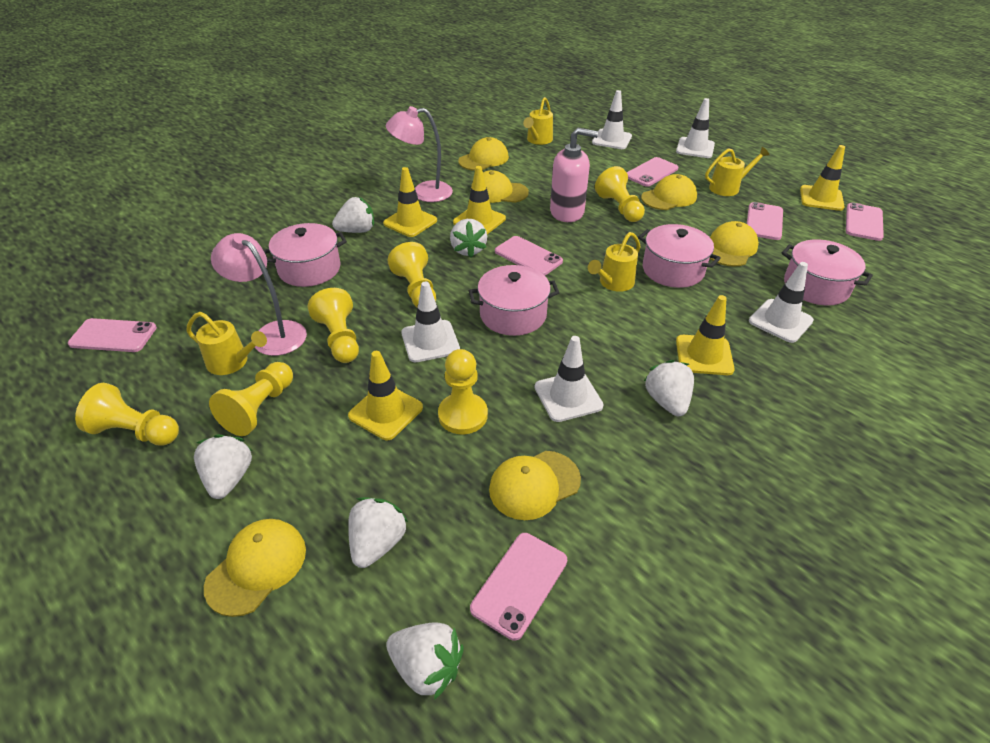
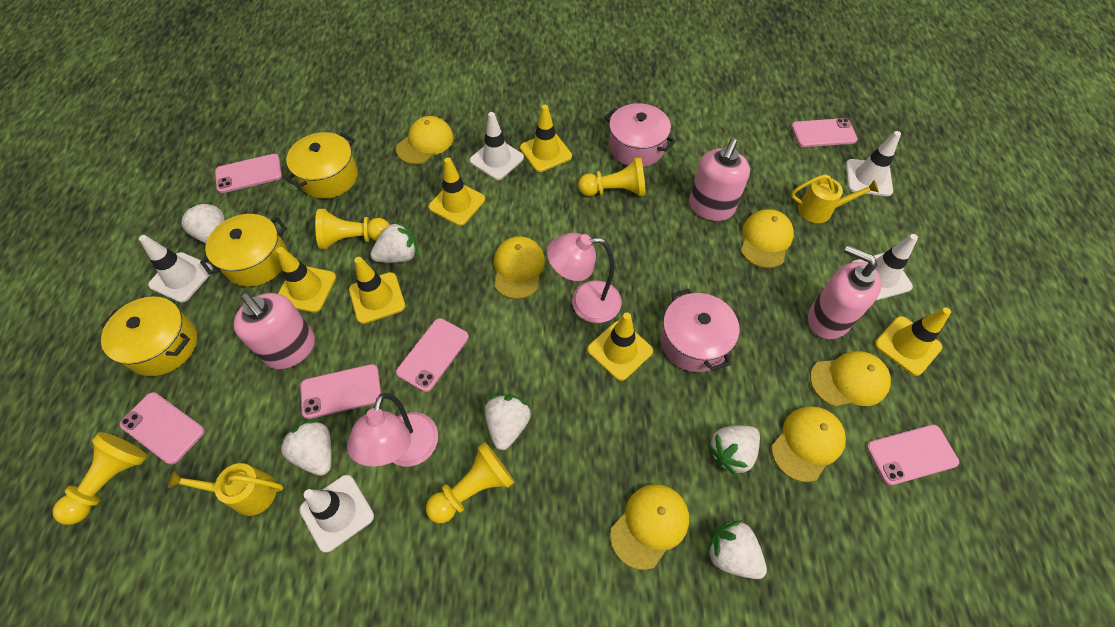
pink pot: 4 -> 2
pink soap dispenser: 1 -> 3
yellow pawn: 6 -> 4
yellow pot: 0 -> 3
yellow traffic cone: 5 -> 6
yellow watering can: 4 -> 2

